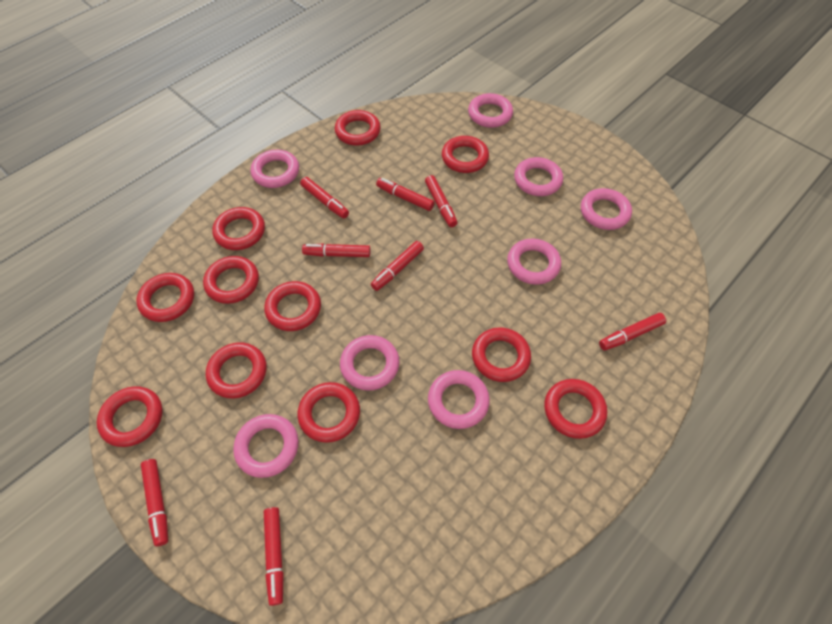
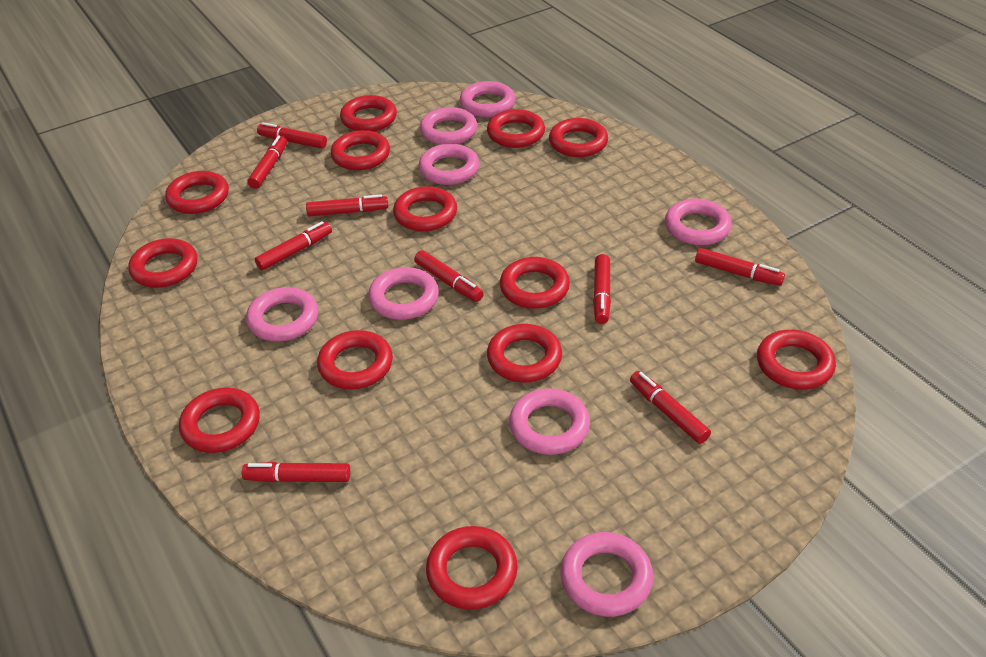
red marker: 8 -> 9
red ring: 11 -> 13

